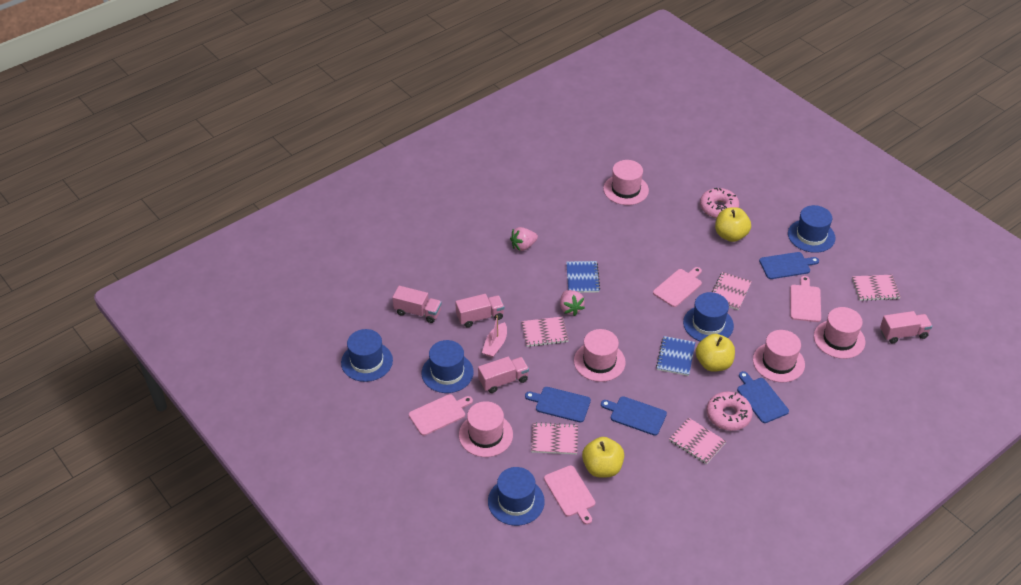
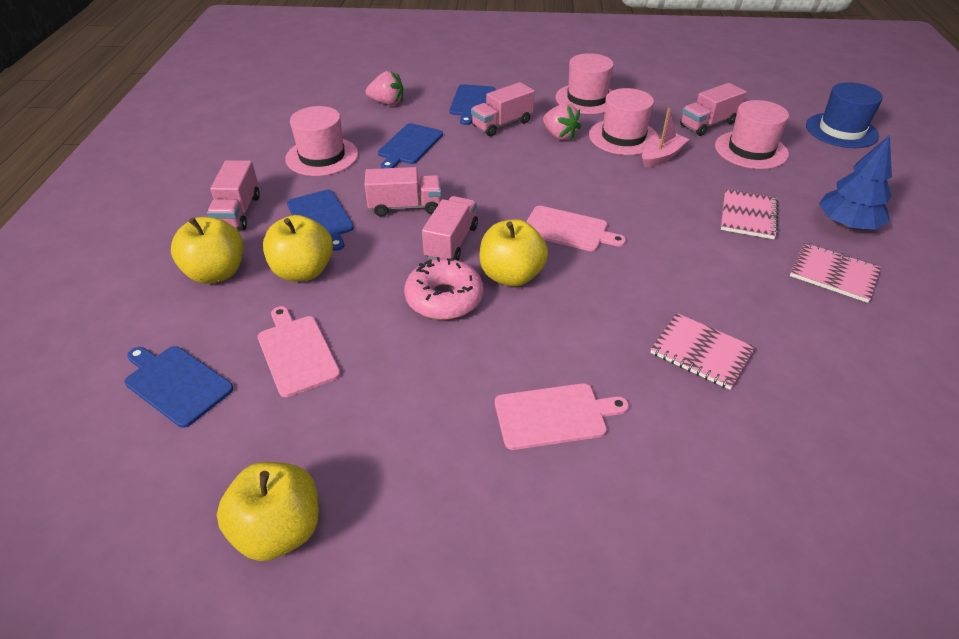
blue hat: 5 -> 1
blue notebook: 2 -> 0
blue tree: 0 -> 1
pink cutting board: 4 -> 3
pink donut: 2 -> 1
pink hat: 5 -> 4
pink notebook: 5 -> 3
pink truck: 4 -> 5
yellow apple: 3 -> 4

